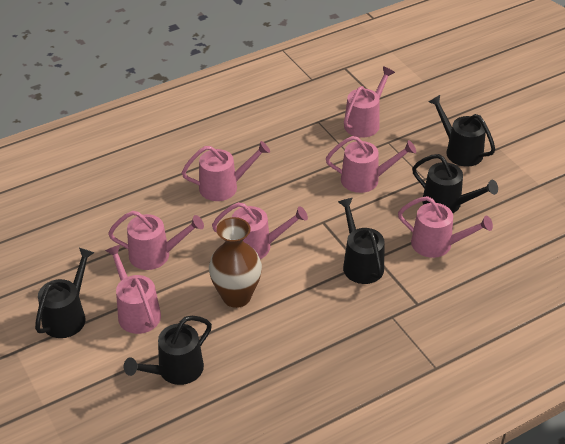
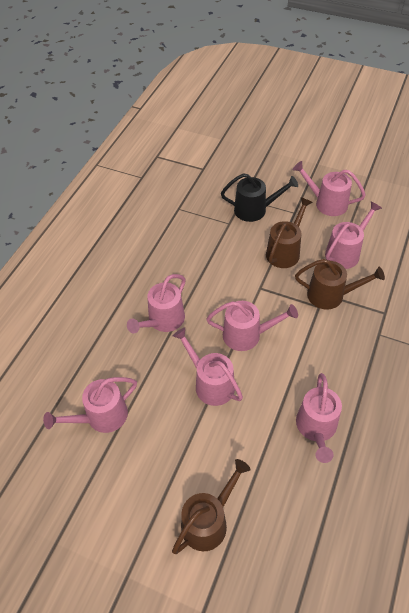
black watering can: 5 -> 1
brown vase: 1 -> 0
brown watering can: 0 -> 3

